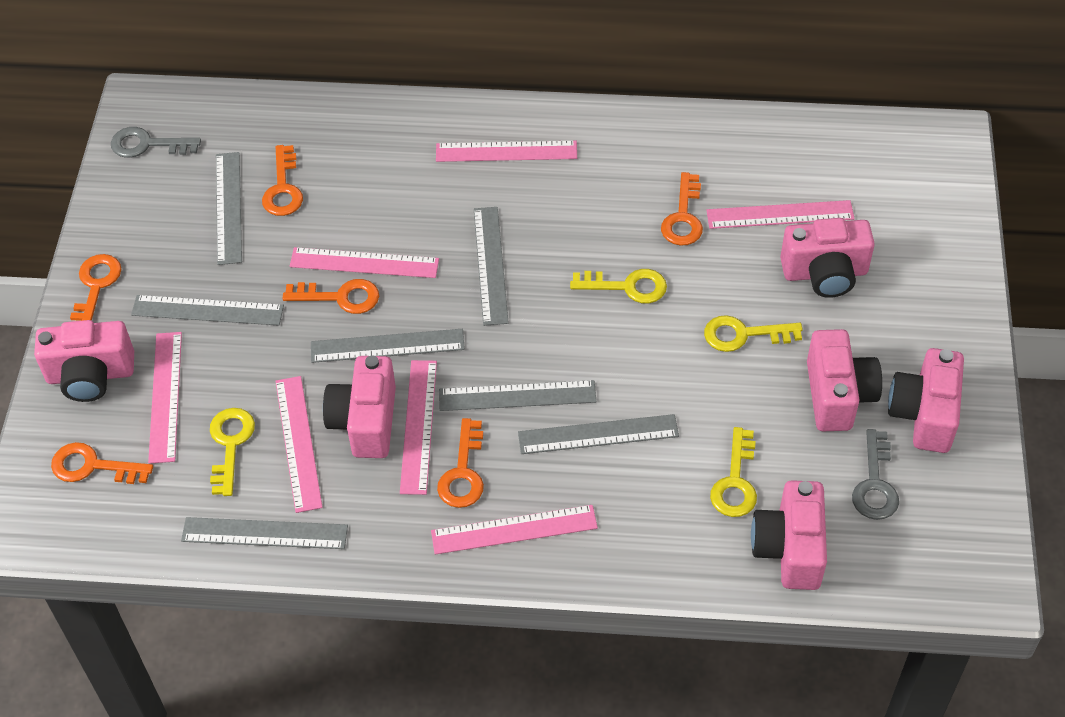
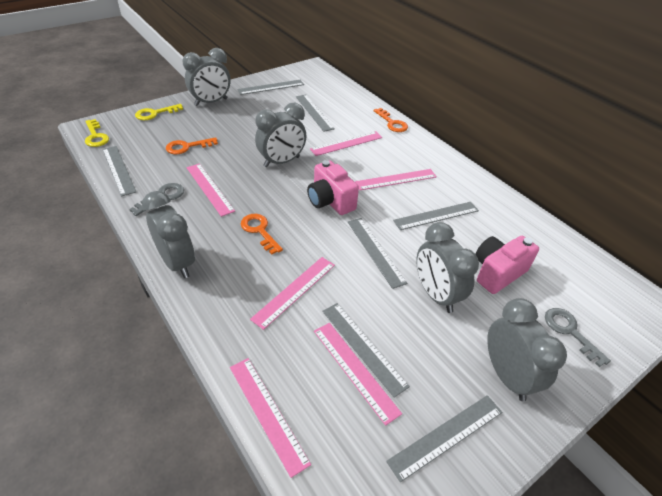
grey clock: 0 -> 5
orange key: 6 -> 3
pink camera: 6 -> 2
pink ruler: 7 -> 6
yellow key: 4 -> 2

